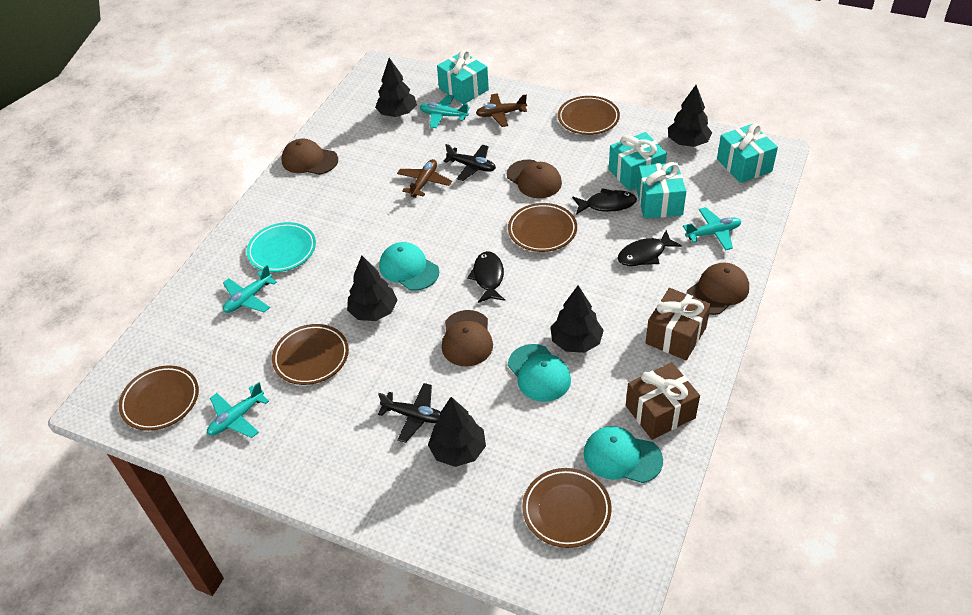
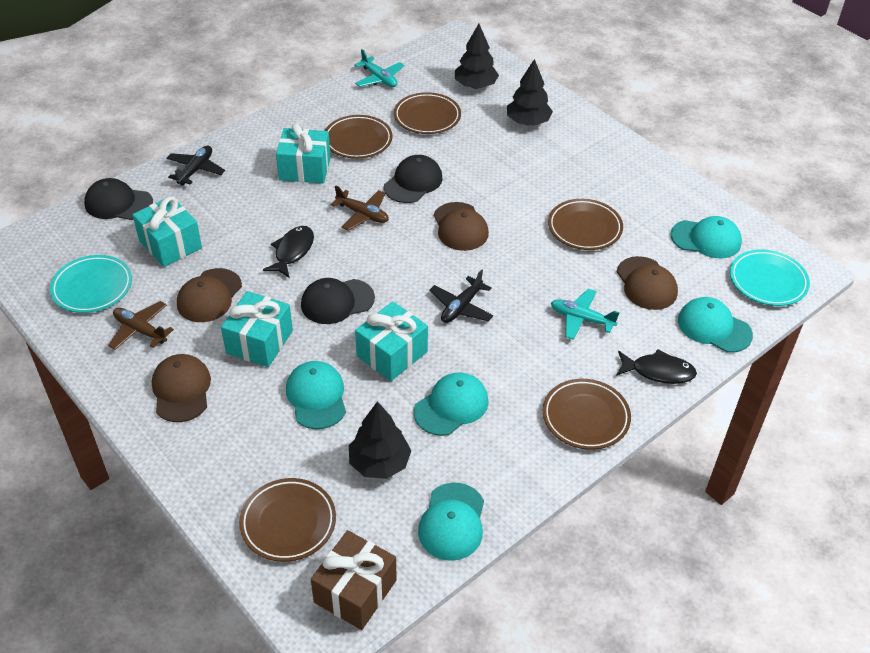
black cap: 0 -> 3
black fish: 3 -> 2
black tree: 5 -> 3
brown gift: 2 -> 1
turquoise cap: 3 -> 5
turquoise plane: 4 -> 2
turquoise plate: 1 -> 2

